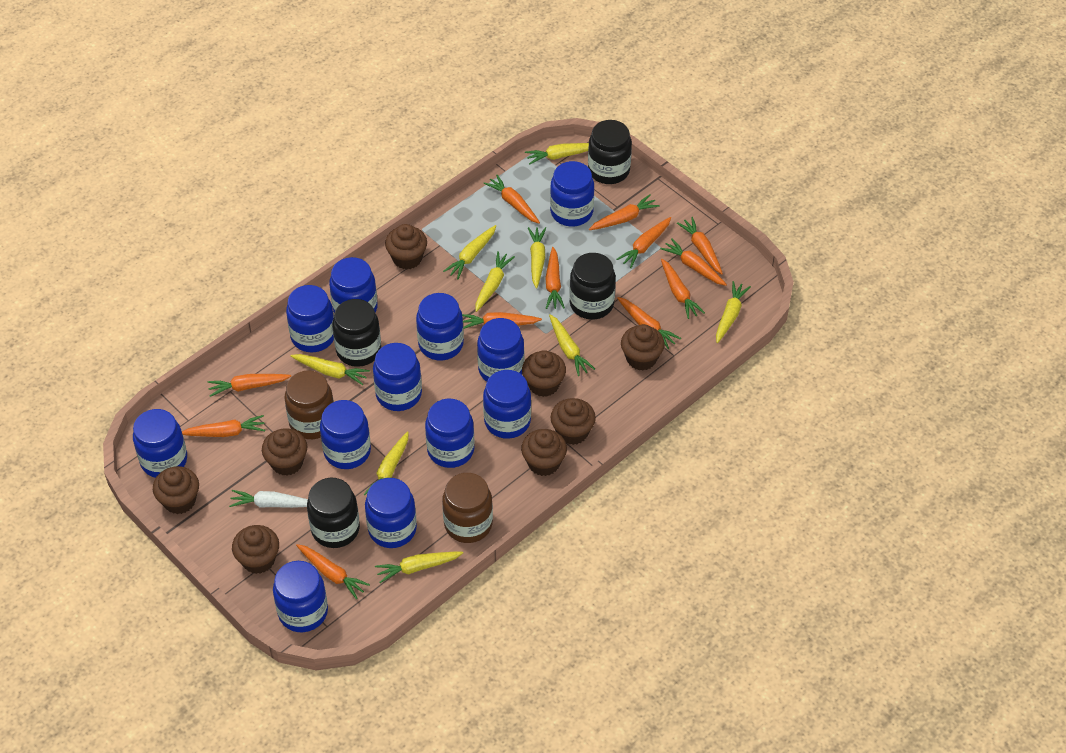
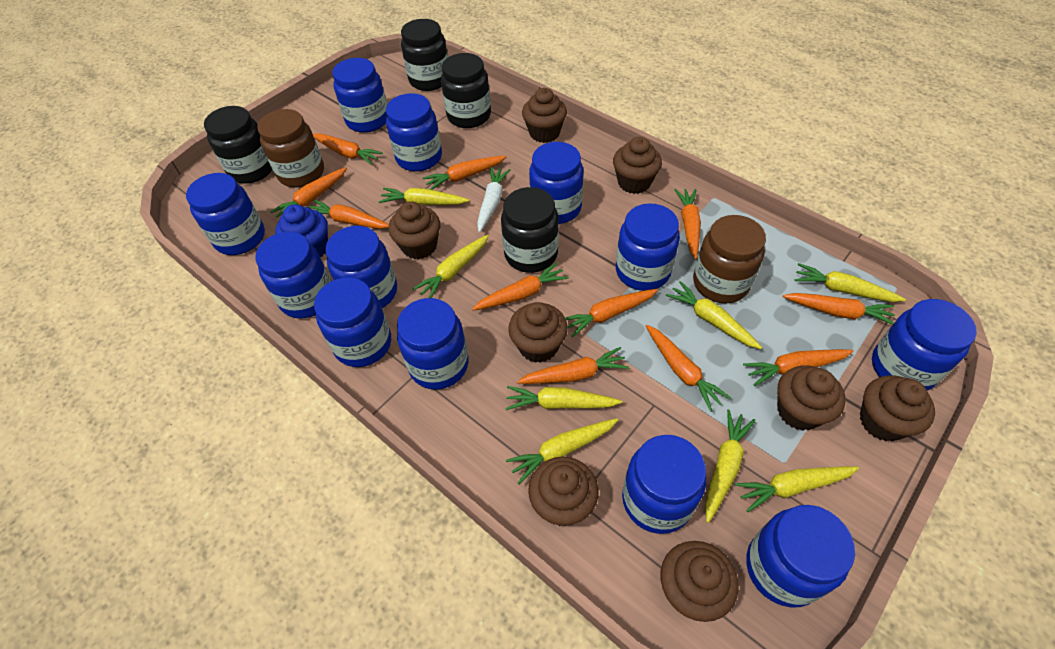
blue cupcake: 0 -> 1
orange carrot: 12 -> 11
yellow carrot: 9 -> 8

